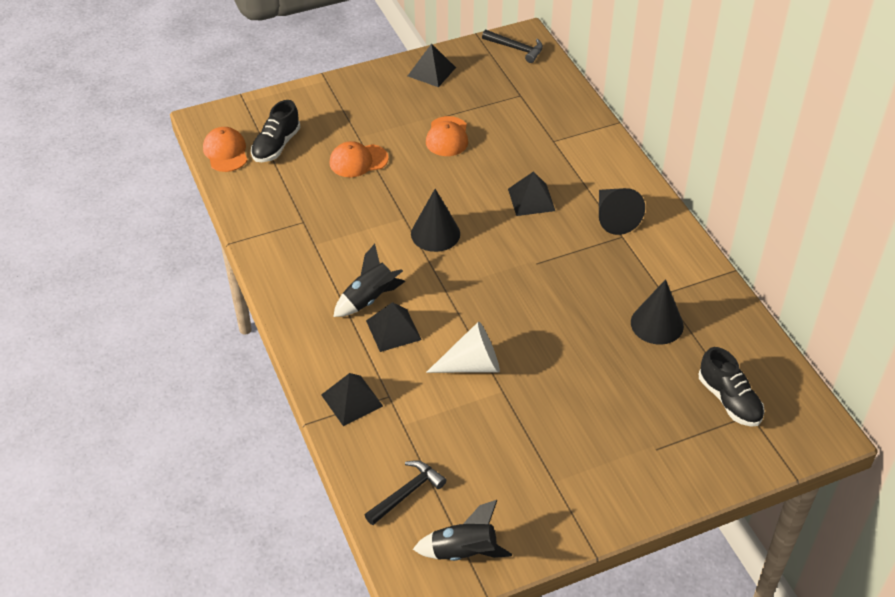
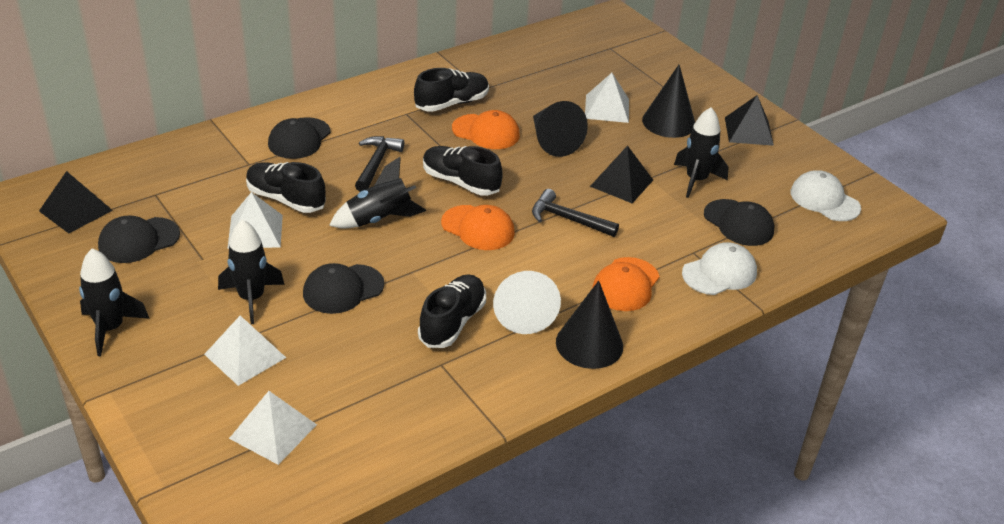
black cap: 0 -> 4
black pyramid: 4 -> 3
black rocket: 2 -> 4
black shoe: 2 -> 4
white cap: 0 -> 2
white pyramid: 0 -> 4

